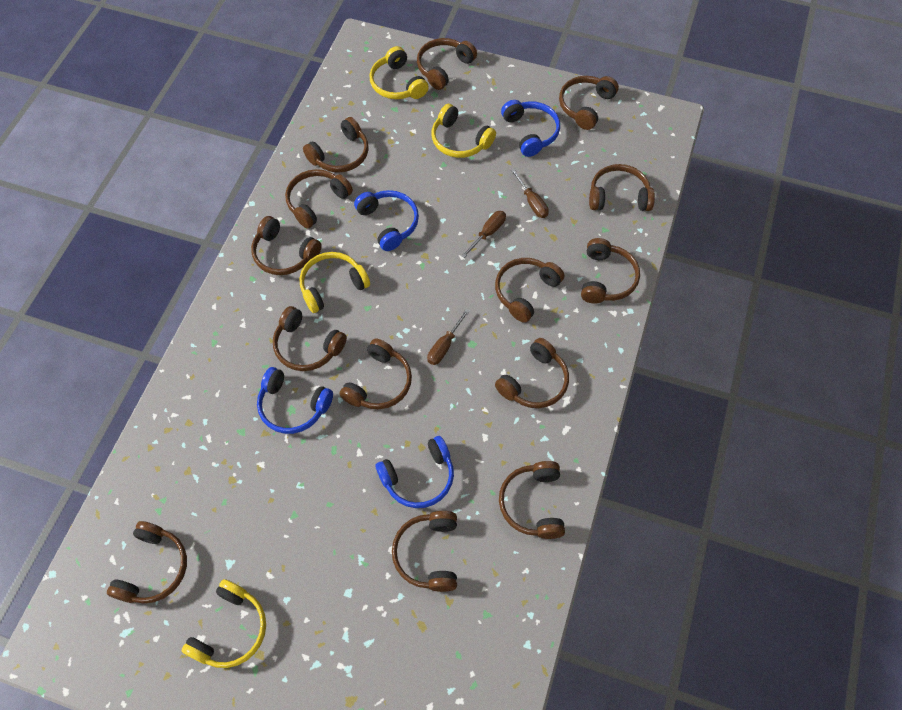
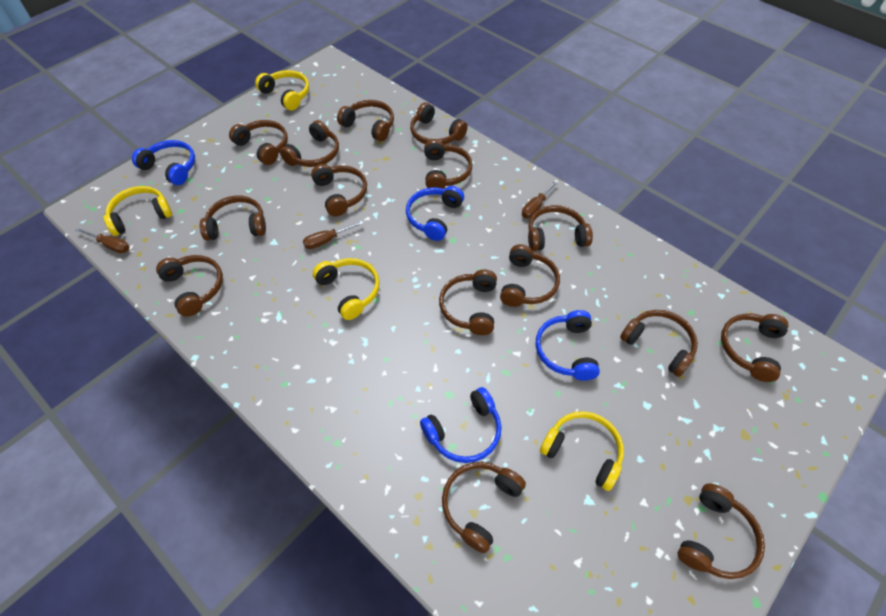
brown headphones: 14 -> 15

